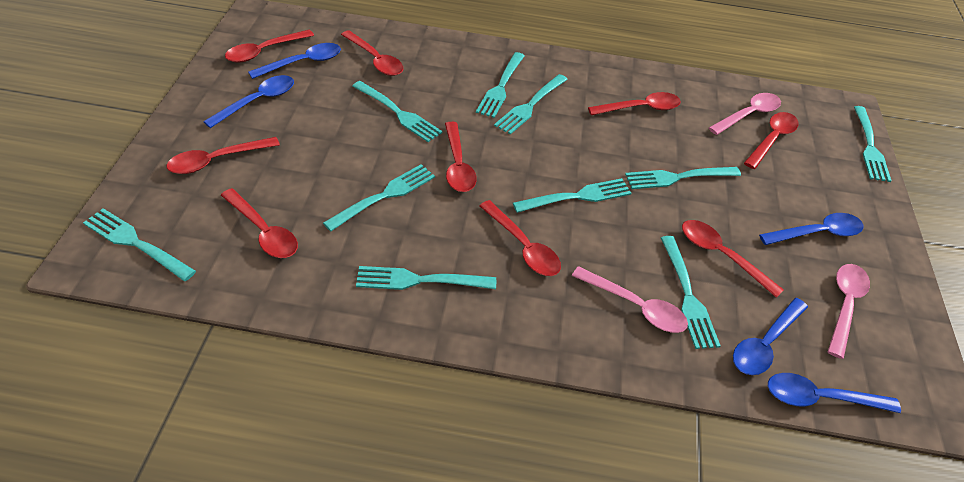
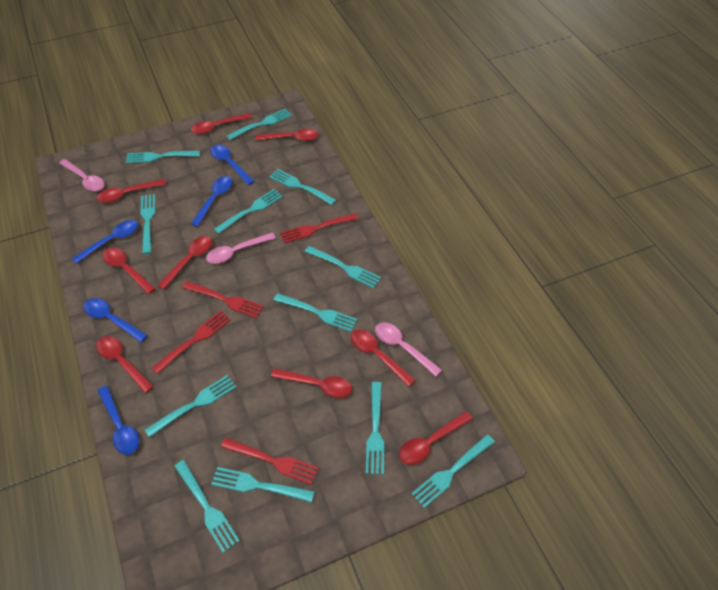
red fork: 0 -> 4
turquoise fork: 10 -> 12

